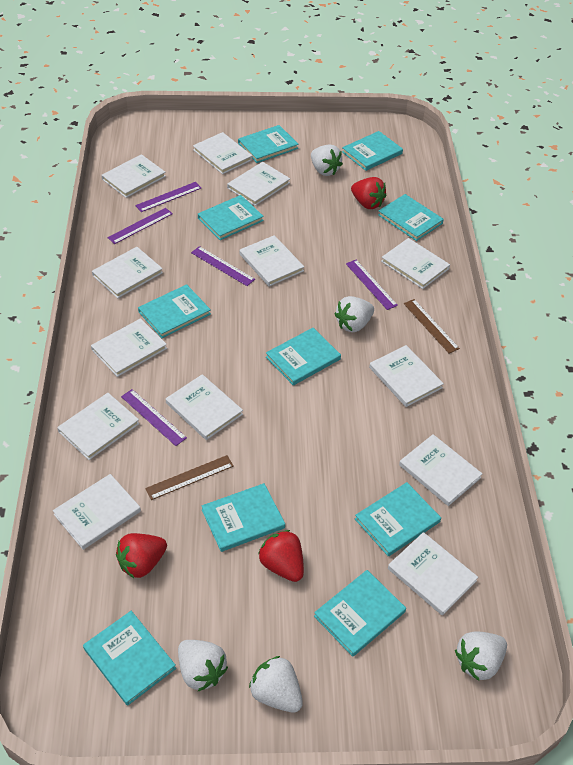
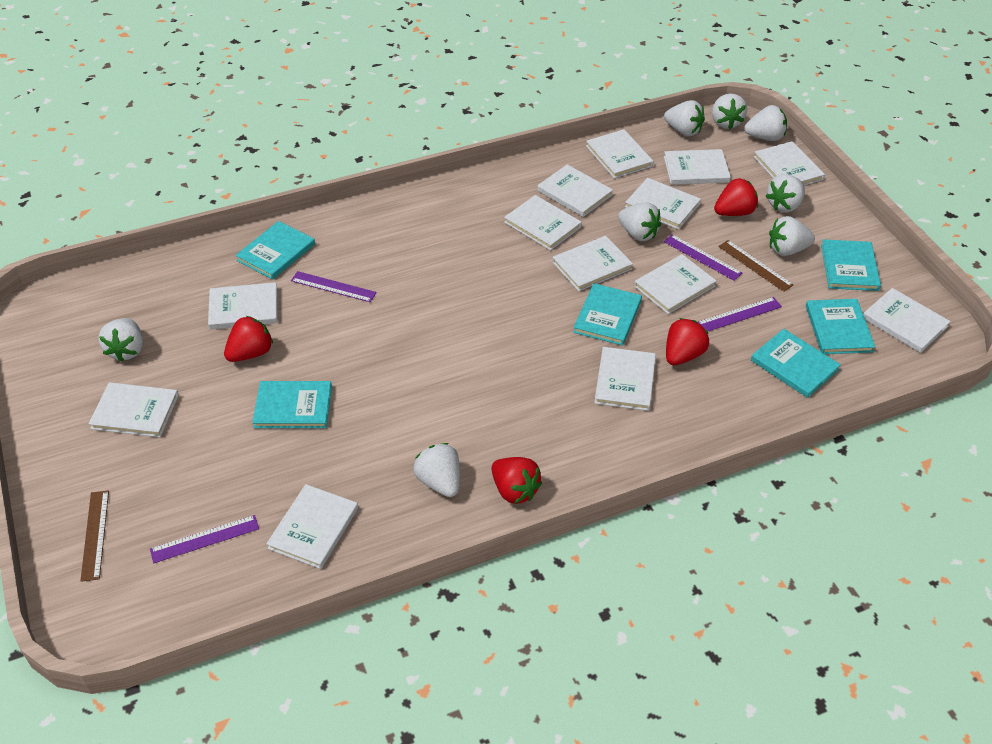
purple ruler: 5 -> 4
red strawberry: 3 -> 4
turquoise book: 10 -> 6
white strawberry: 5 -> 8

